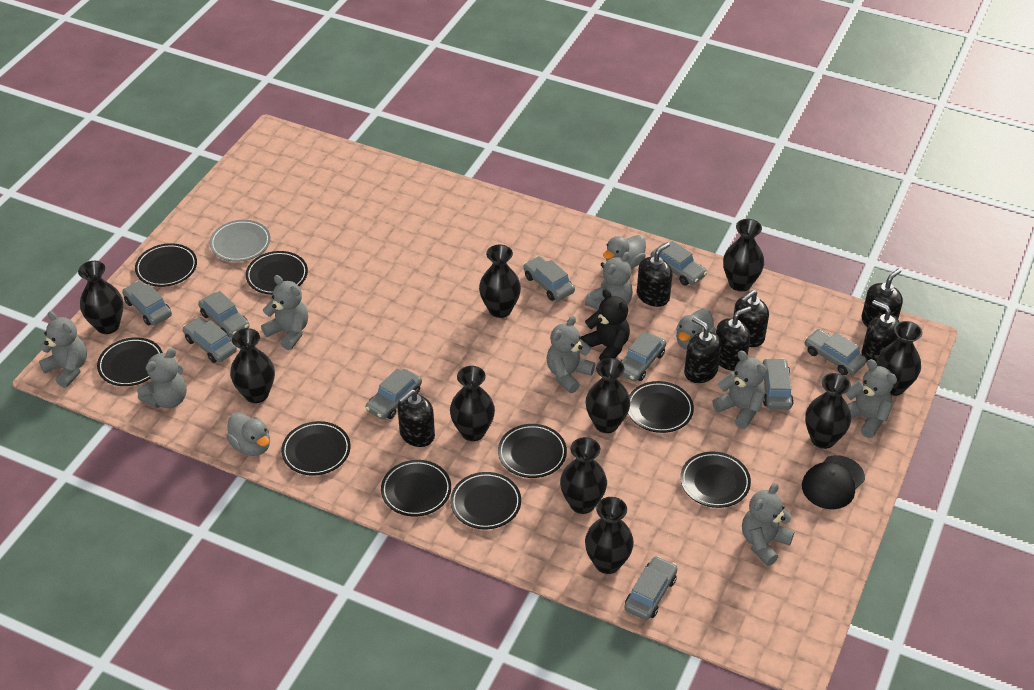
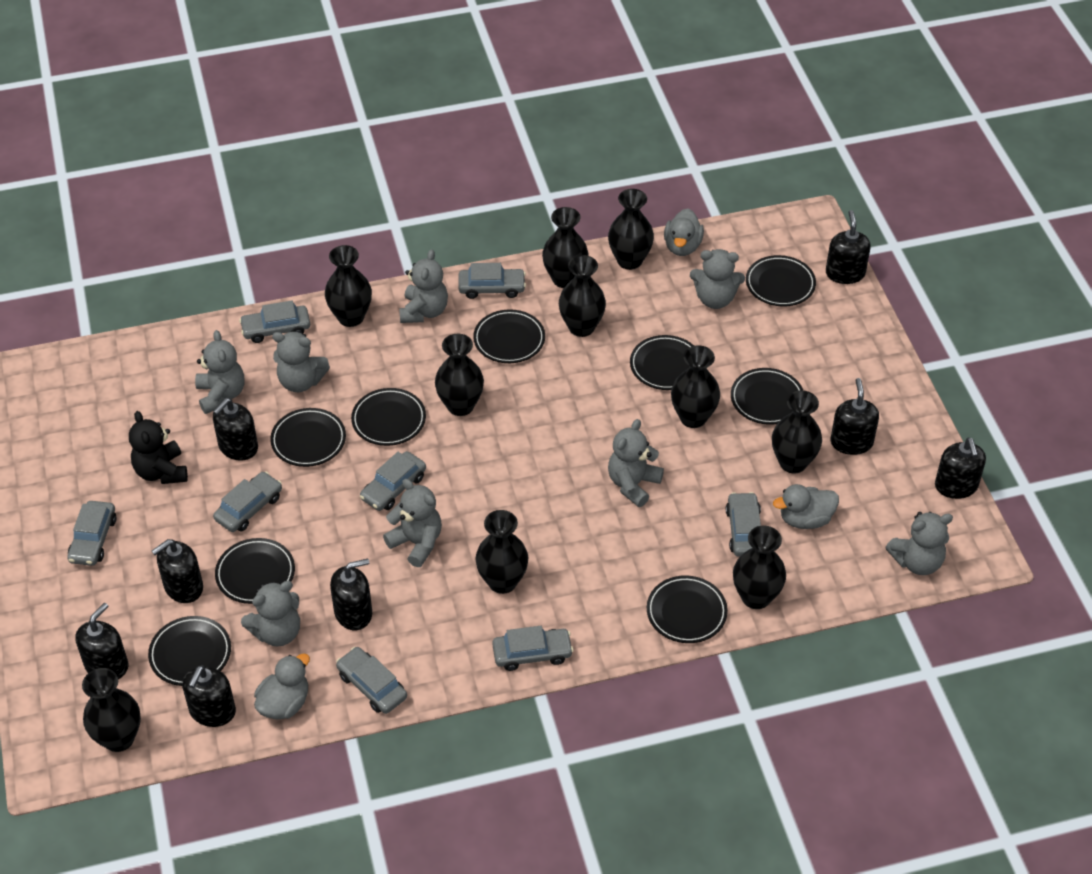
black cap: 1 -> 0
black soap dispenser: 7 -> 8
grey car: 10 -> 8
grey plate: 1 -> 0

